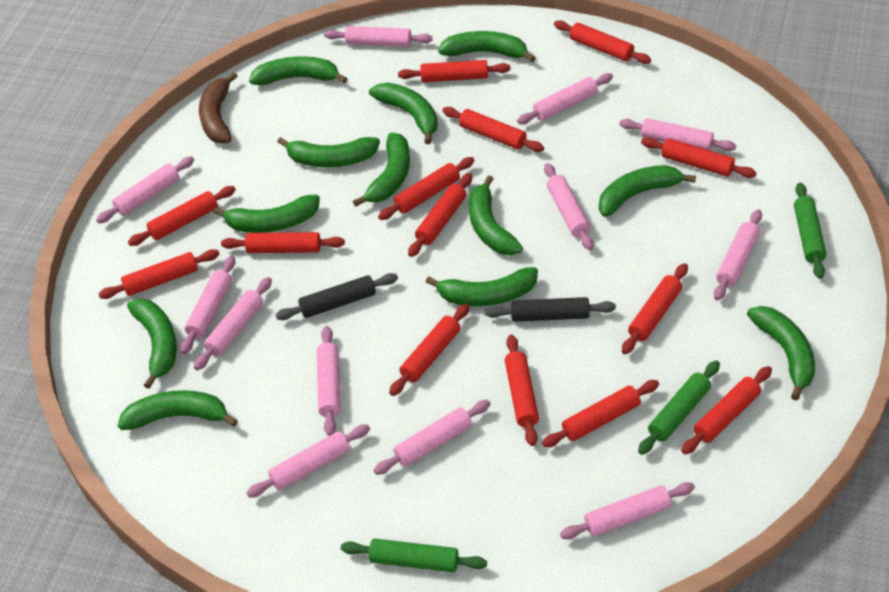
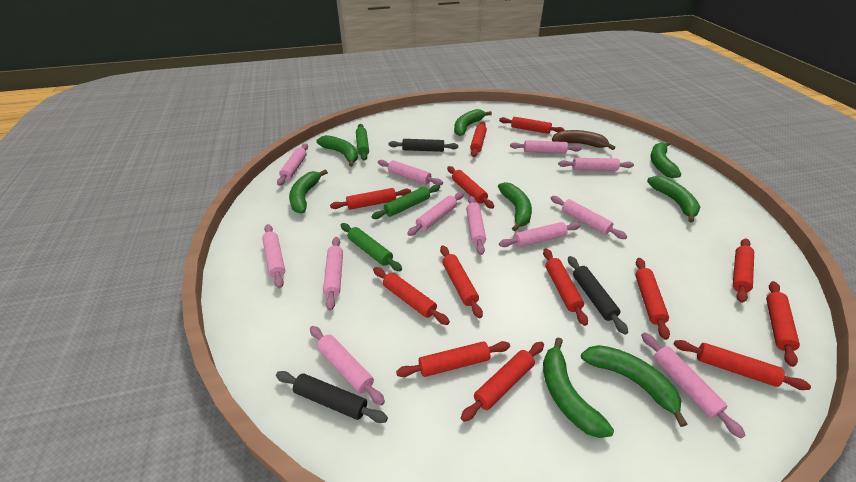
black rolling pin: 2 -> 3
green banana: 12 -> 8
red rolling pin: 14 -> 13

